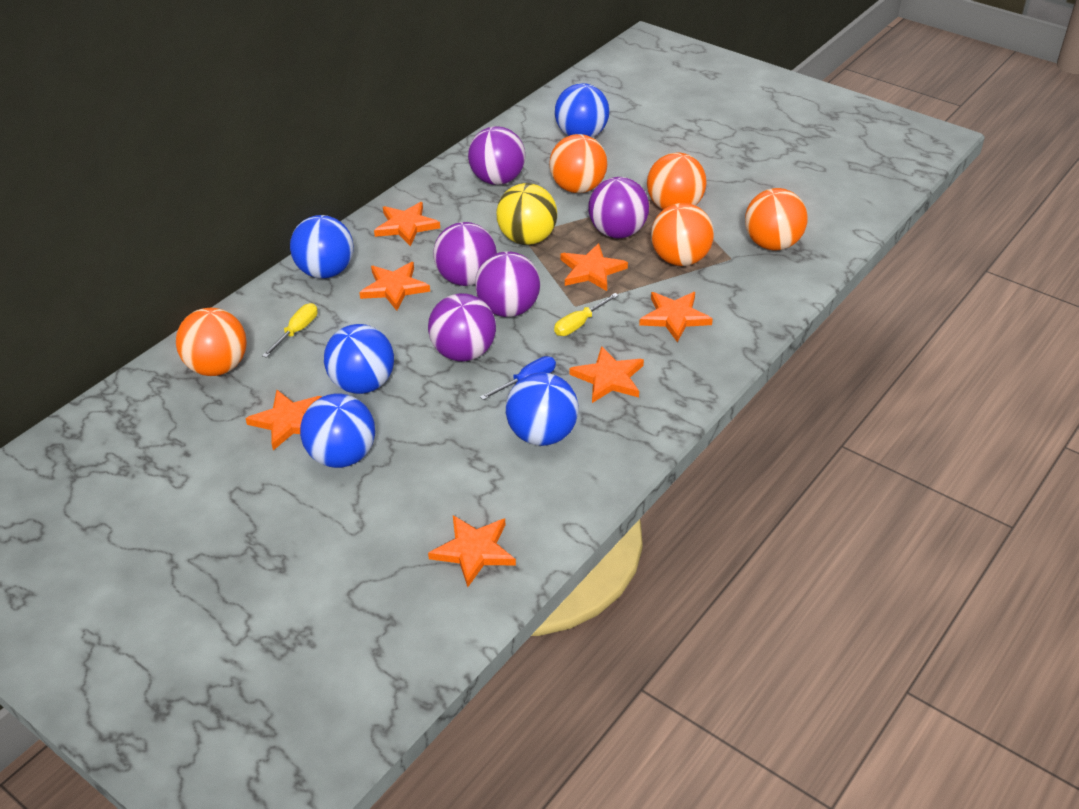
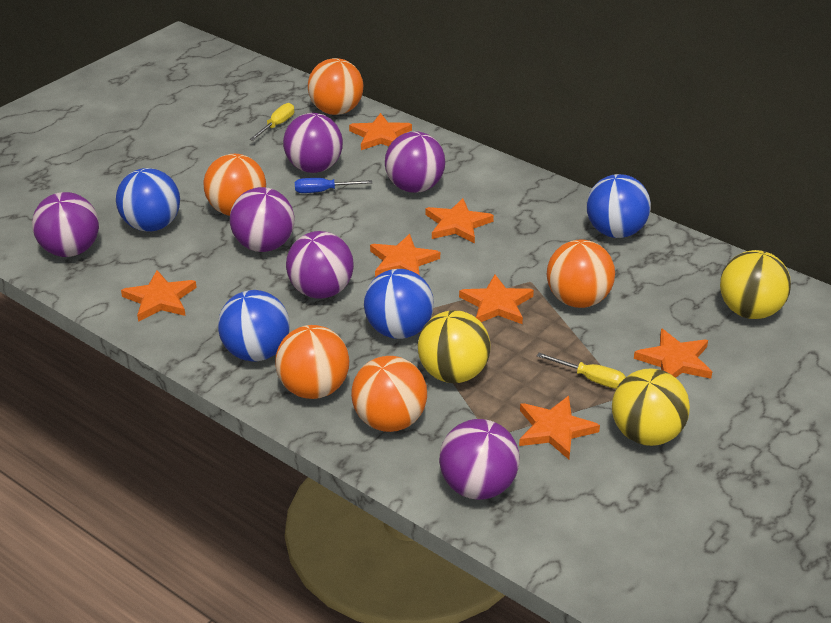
blue ball: 5 -> 4
purple ball: 5 -> 6
yellow ball: 1 -> 3

